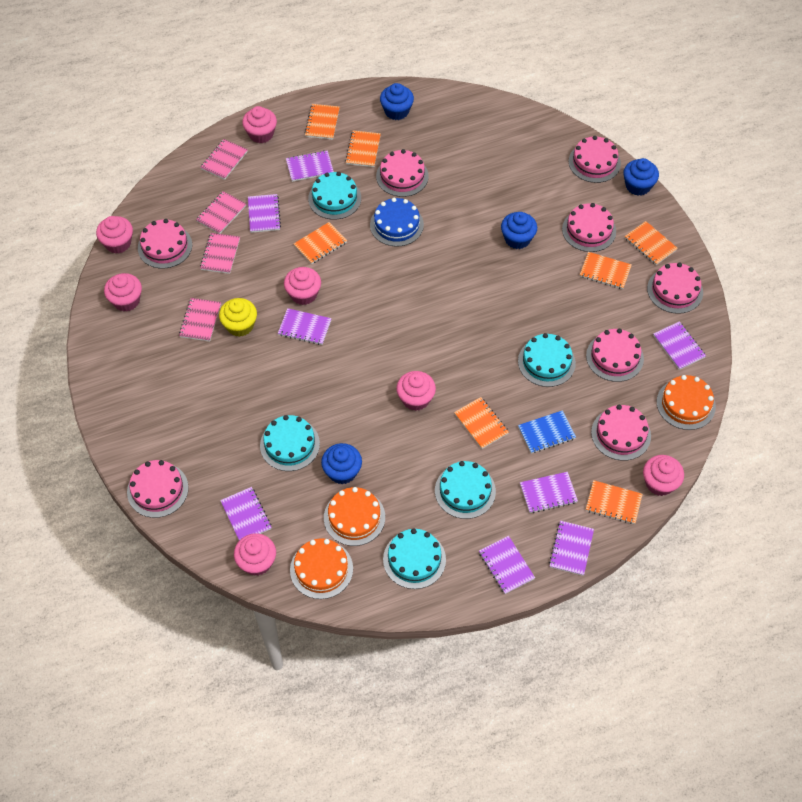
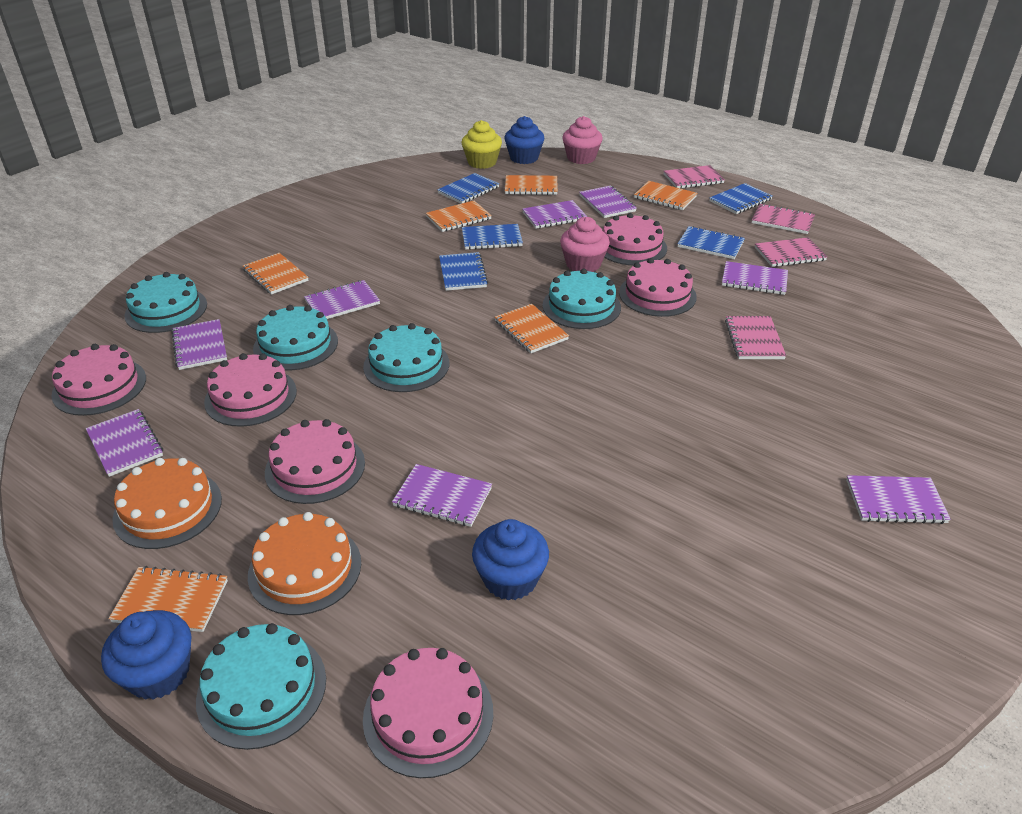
blue cake: 1 -> 0
blue cupcake: 4 -> 3
blue notebook: 1 -> 5
orange cake: 3 -> 2
orange notebook: 7 -> 6
pink cake: 8 -> 6
pink cupcake: 7 -> 2

